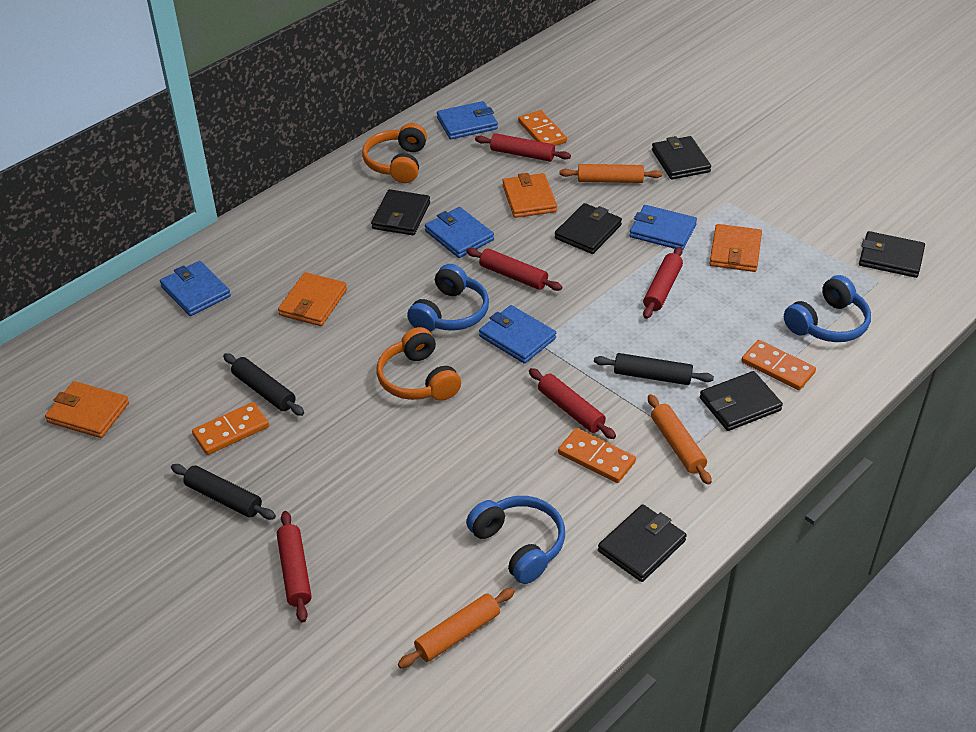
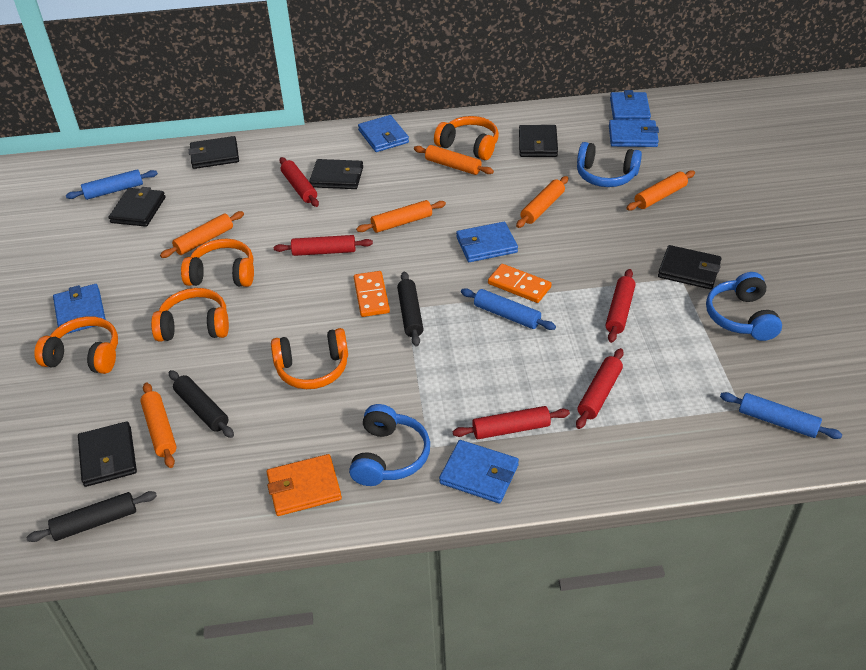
blue rolling pin: 0 -> 3
blue wallet: 5 -> 6
orange domino: 4 -> 2
orange headphones: 2 -> 5
orange rolling pin: 3 -> 6
orange wallet: 4 -> 1

